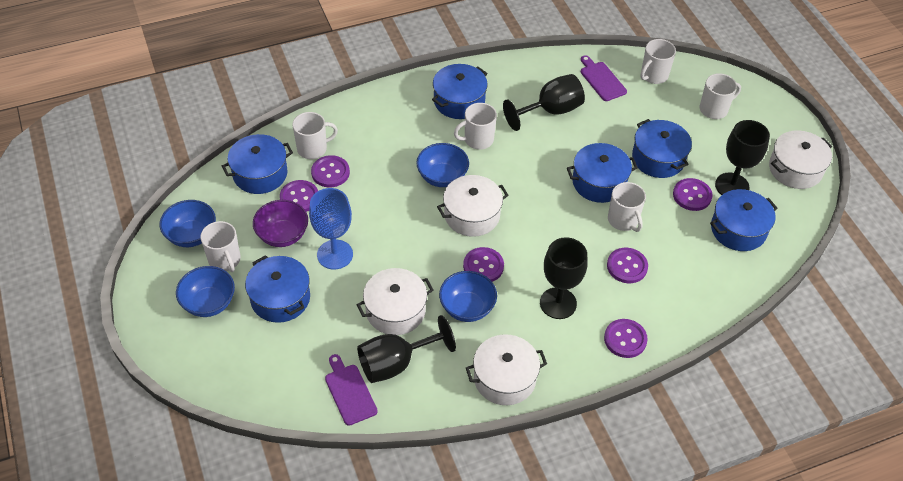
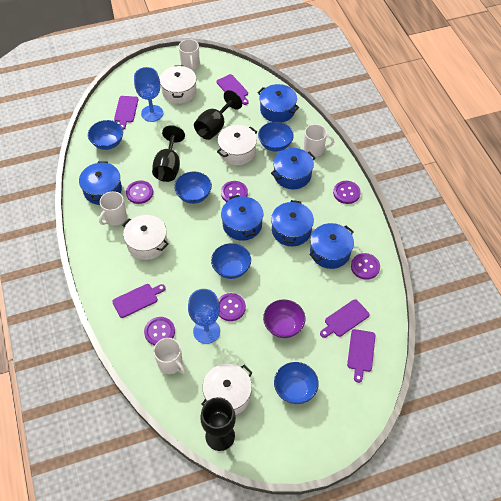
black goblet: 4 -> 3
blue bowl: 4 -> 5
blue goblet: 1 -> 2
purple cutting board: 2 -> 5
white mug: 6 -> 4

